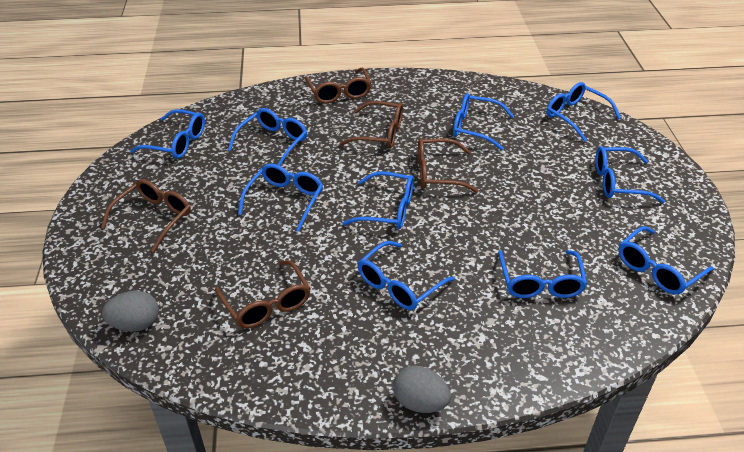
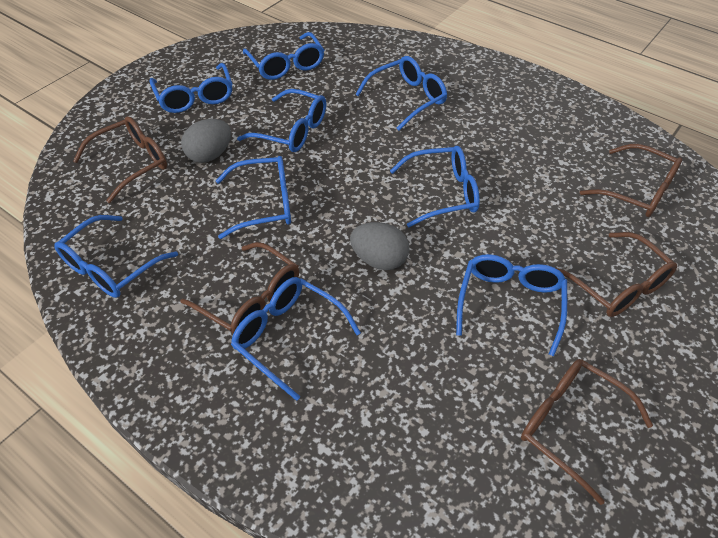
blue glasses: 10 -> 9

